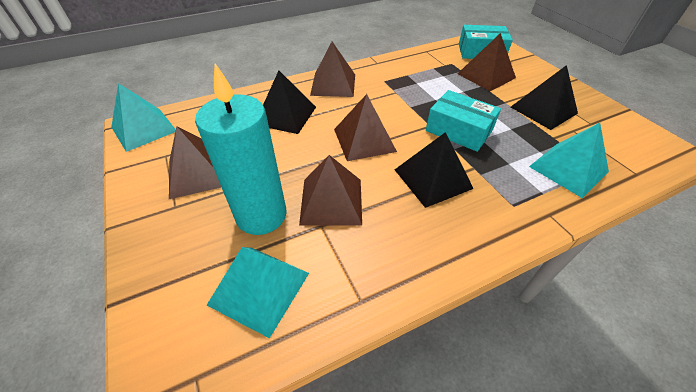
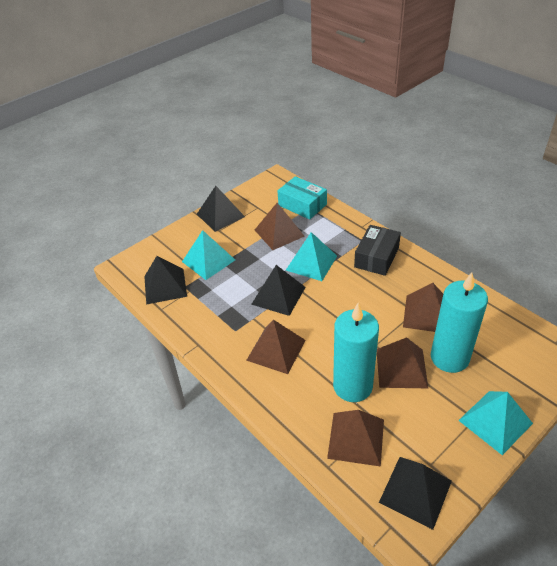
black box: 0 -> 1
black pyramid: 3 -> 4
turquoise box: 2 -> 1
turquoise candle: 1 -> 2

